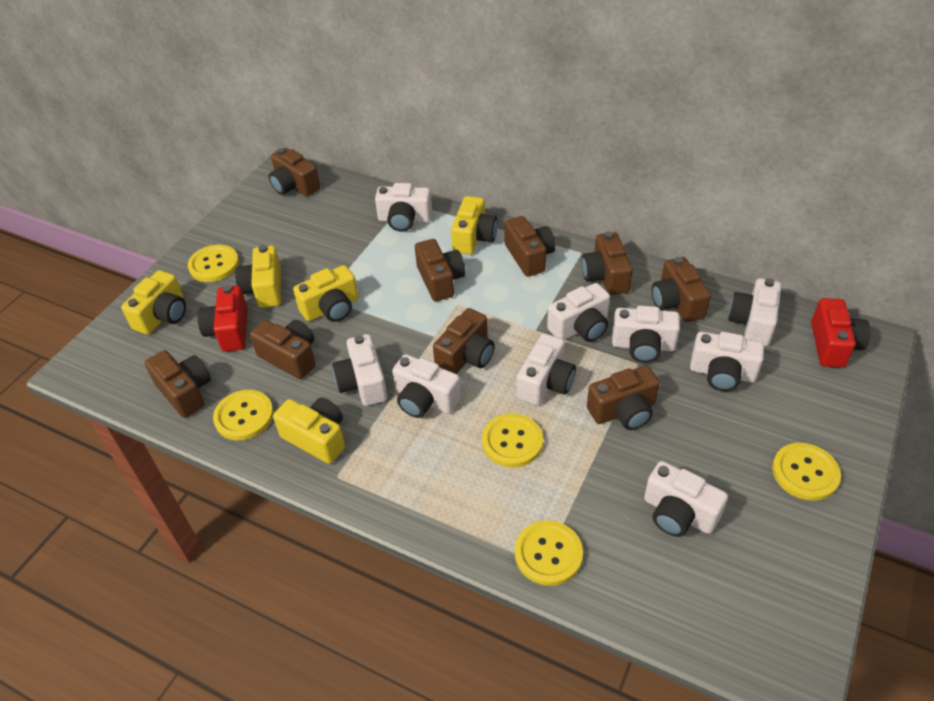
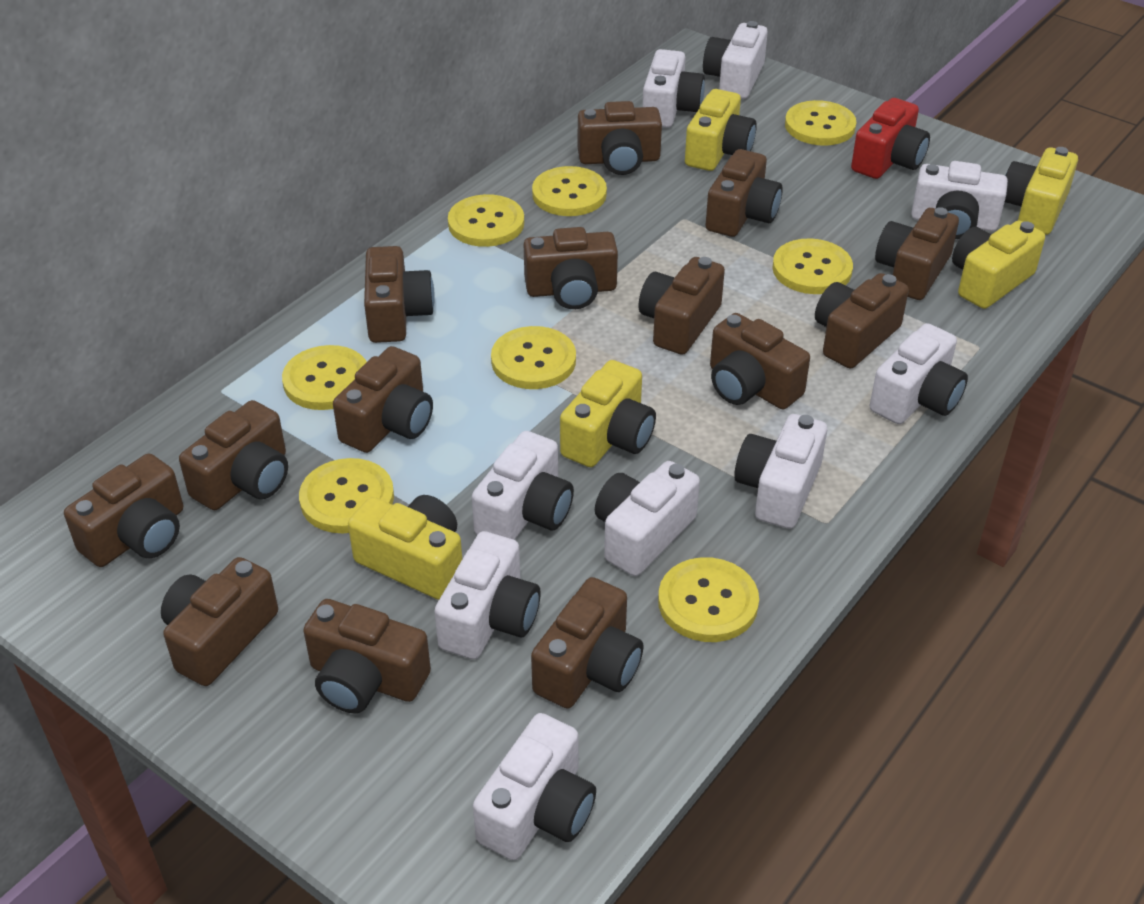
brown camera: 9 -> 14
red camera: 2 -> 1
yellow button: 5 -> 8

